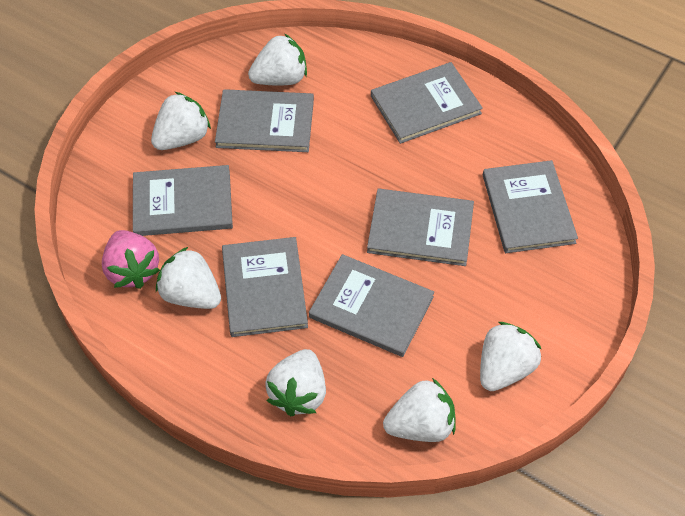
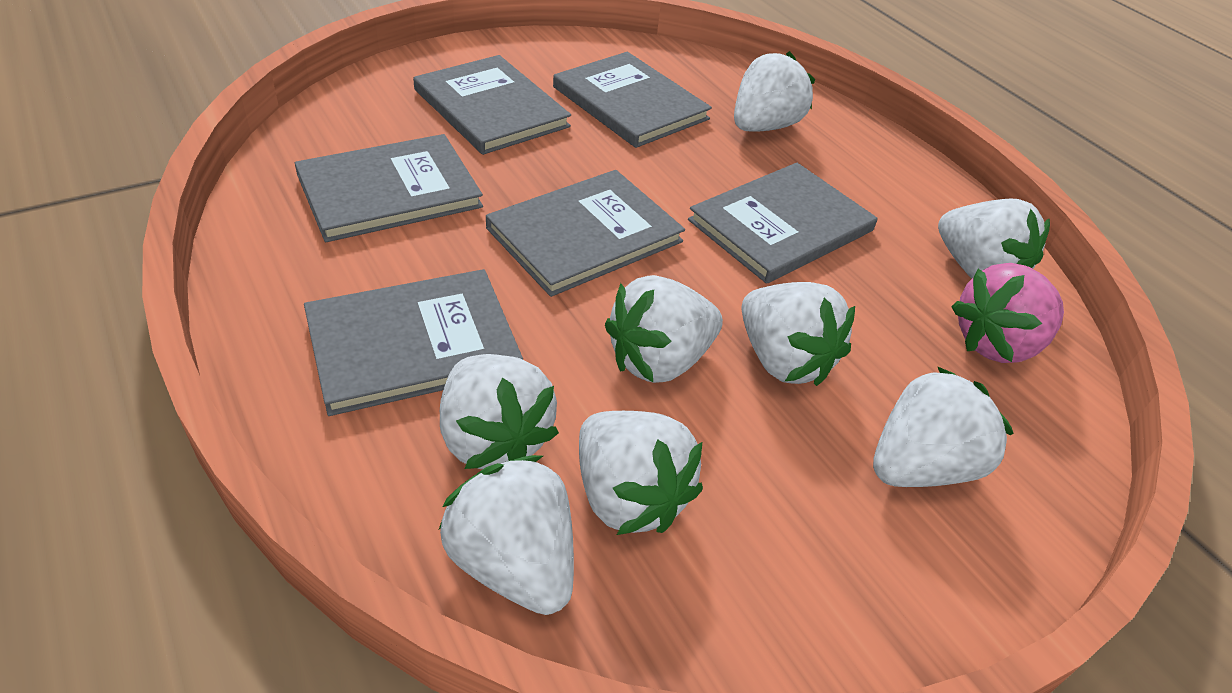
grey book: 7 -> 6
white strawberry: 6 -> 8

